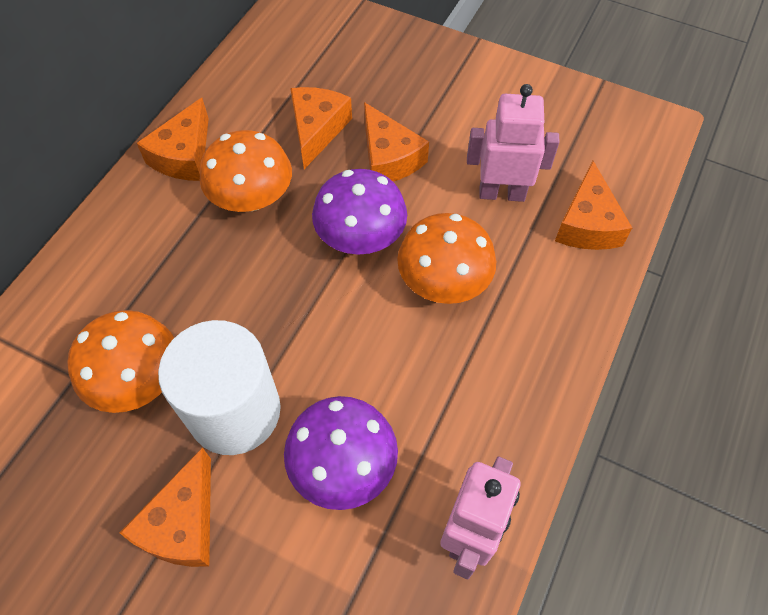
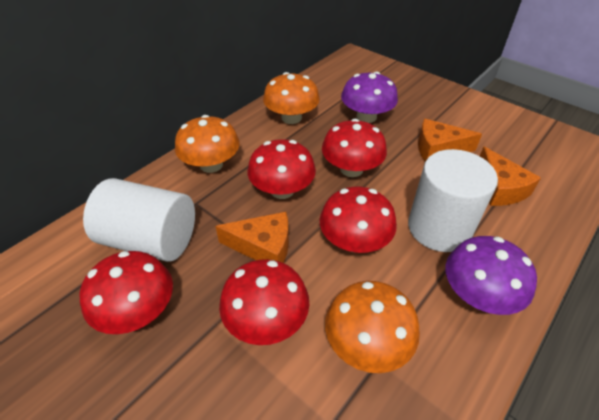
orange cheese: 5 -> 3
pink robot: 2 -> 0
red mushroom: 0 -> 5
white cylinder: 1 -> 2

